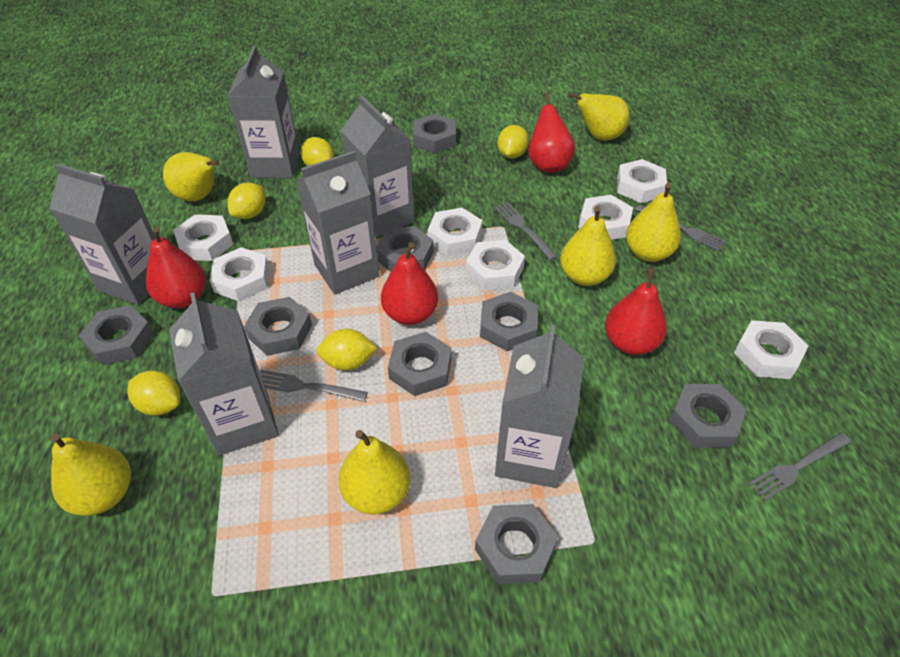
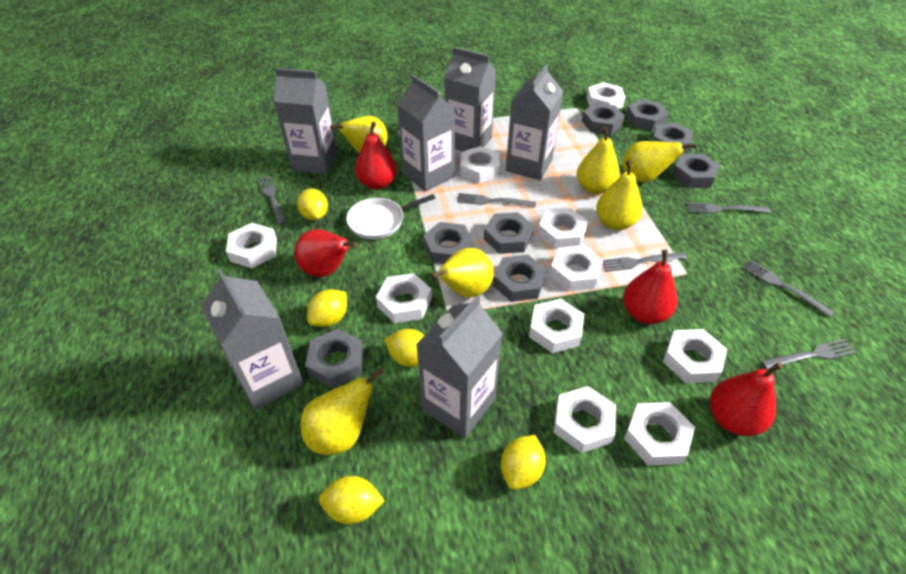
grey fork: 4 -> 6
white nut: 7 -> 10
white pan: 0 -> 1

